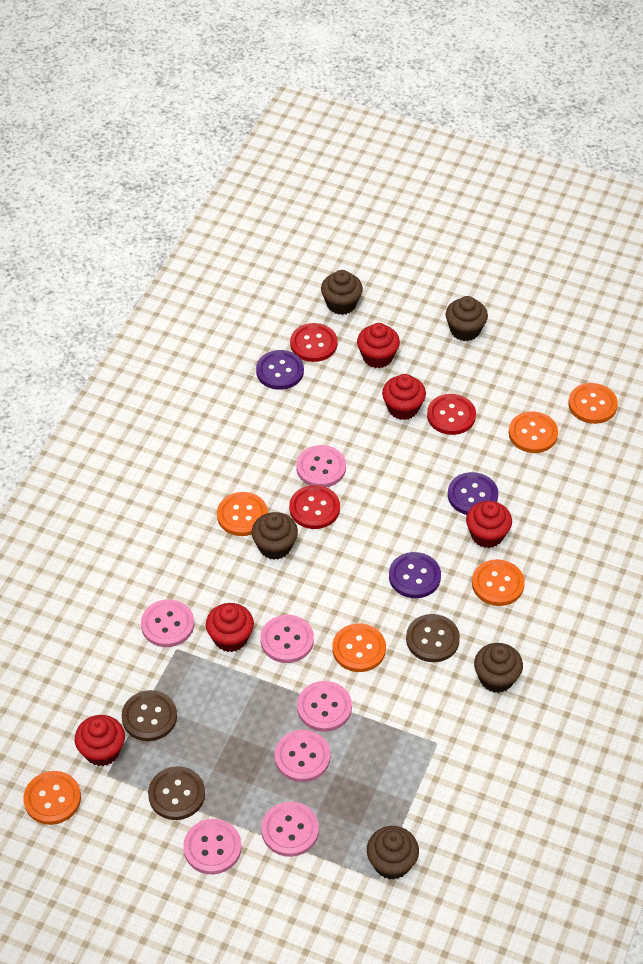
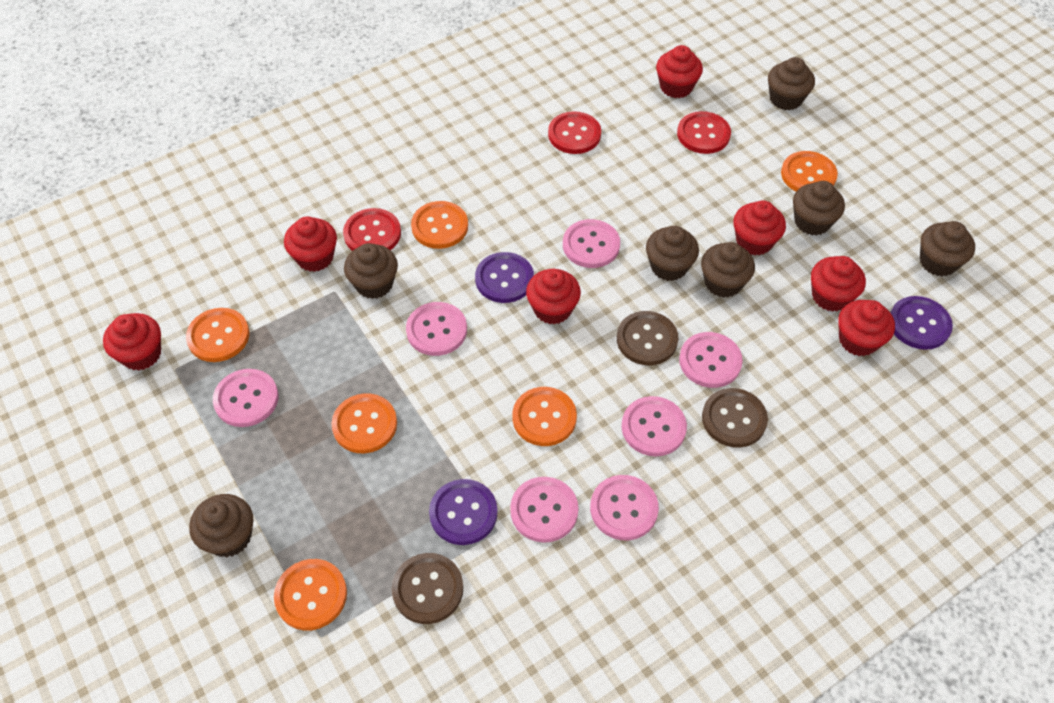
brown cupcake: 5 -> 7
red cupcake: 5 -> 7

